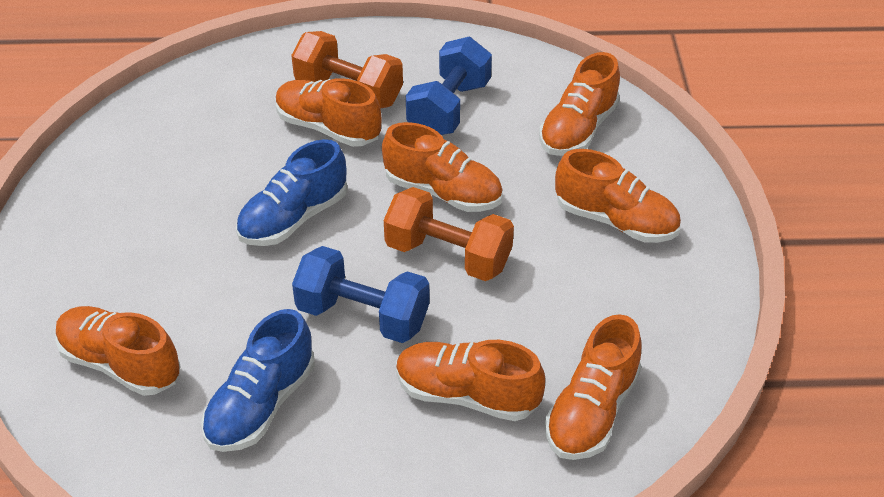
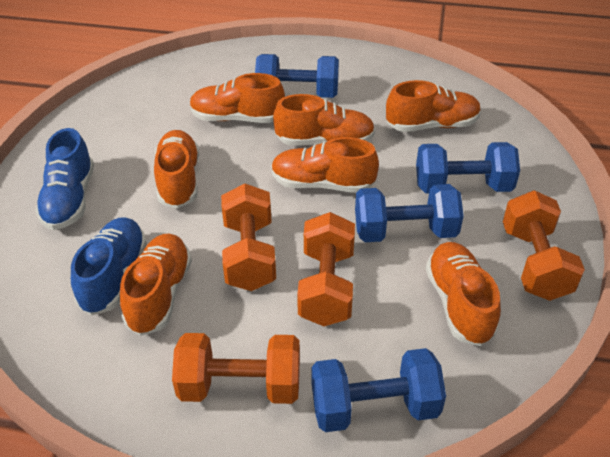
blue dumbbell: 2 -> 4
orange dumbbell: 2 -> 4

